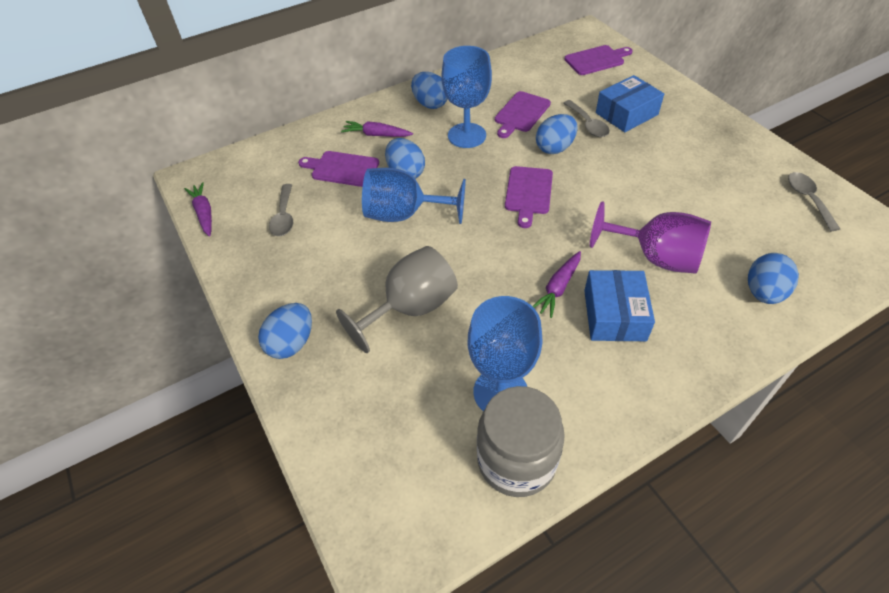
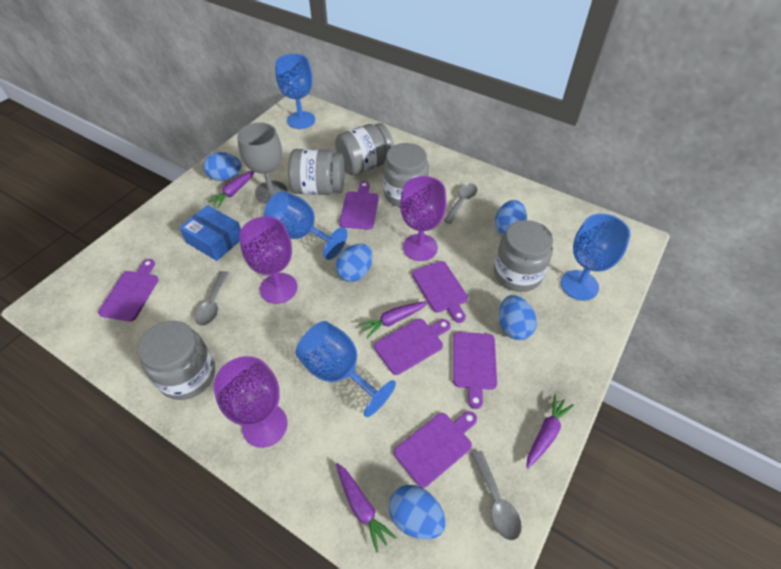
blue box: 2 -> 1
blue goblet: 3 -> 4
grey jar: 1 -> 5
purple carrot: 3 -> 4
purple cutting board: 4 -> 6
purple goblet: 1 -> 3

